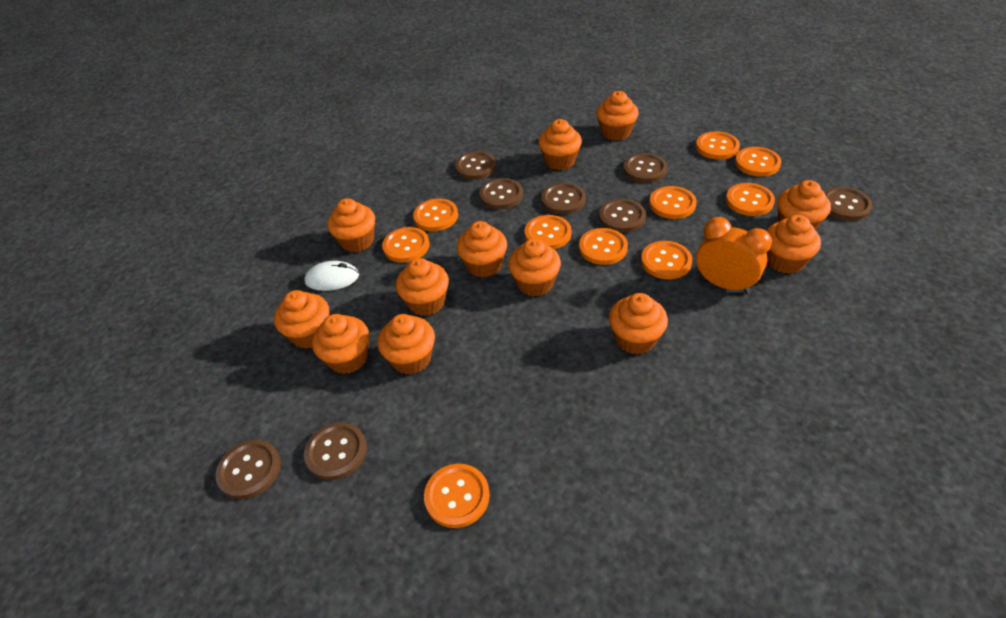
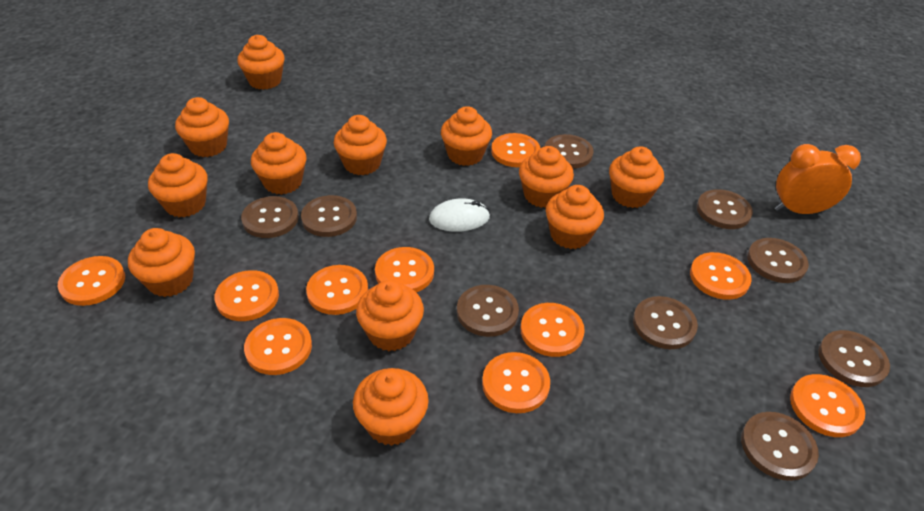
brown button: 8 -> 9

